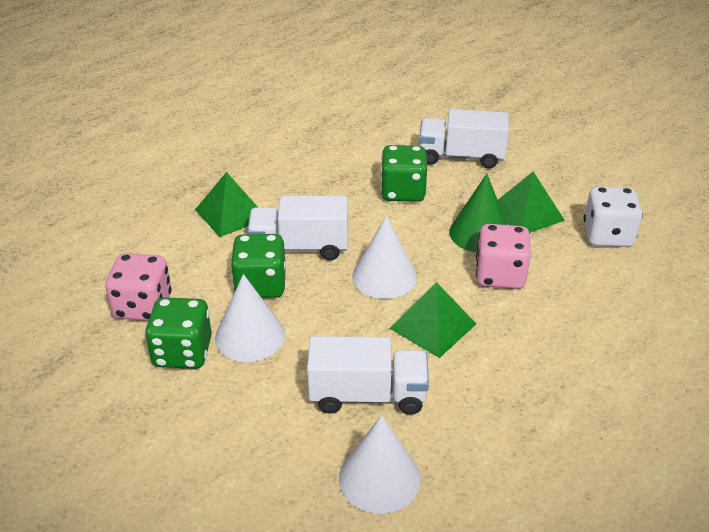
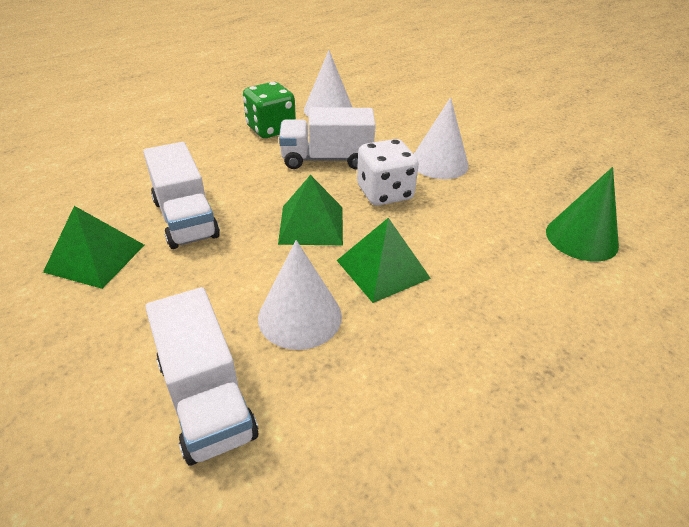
green dice: 3 -> 1
pink dice: 2 -> 0

